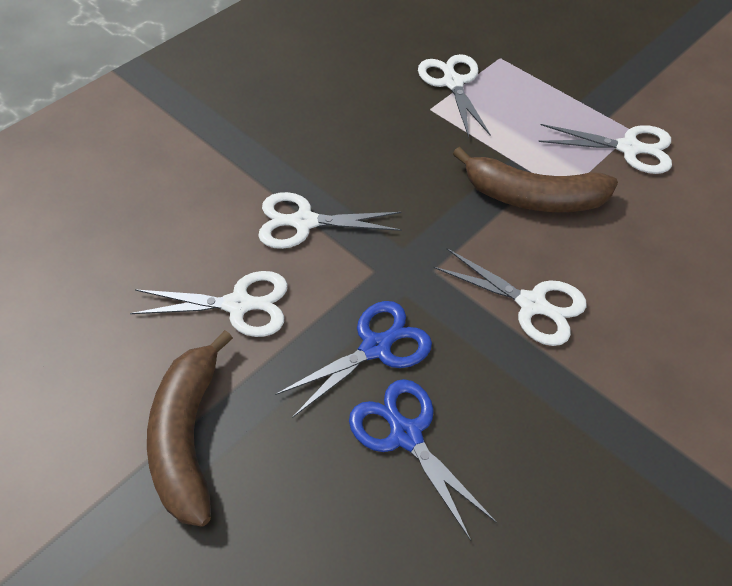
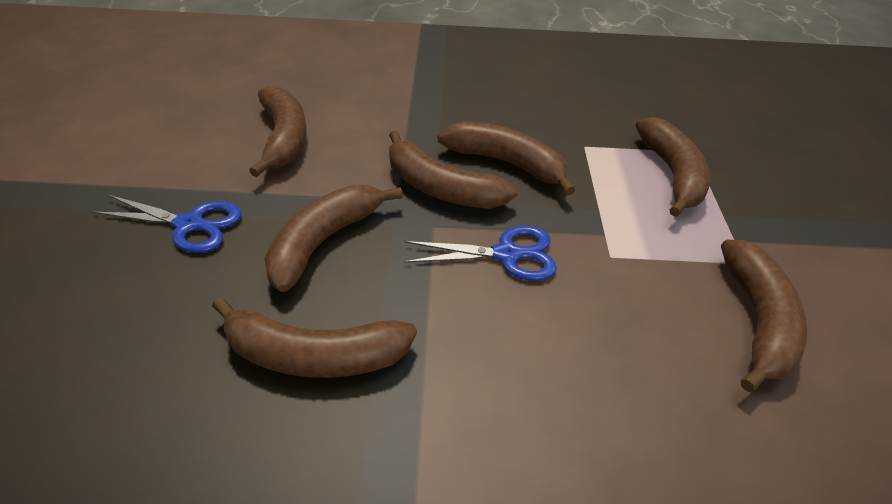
brown banana: 2 -> 7
white scissors: 5 -> 0

